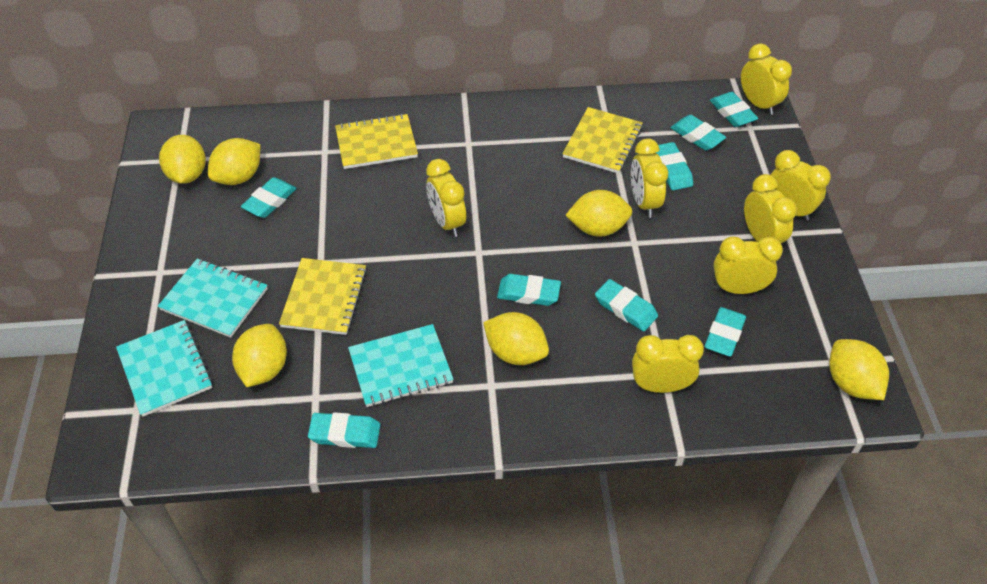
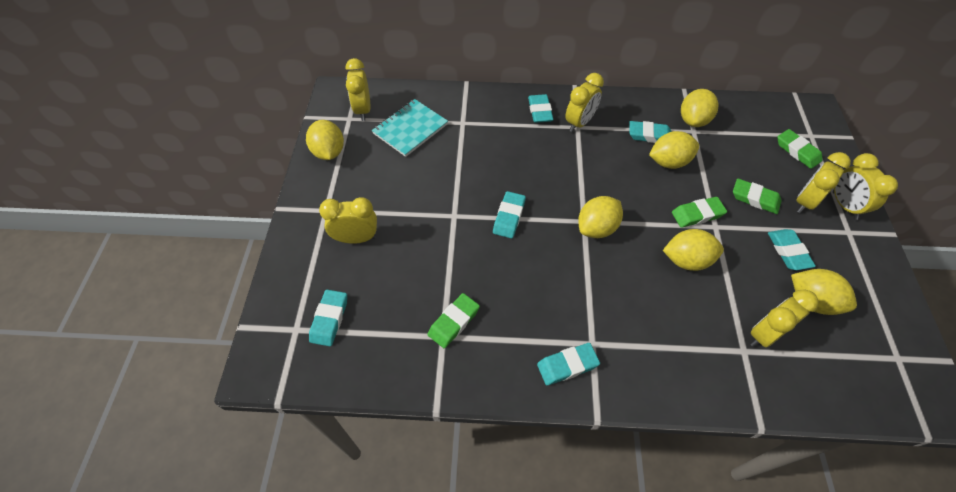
green eraser: 0 -> 4
turquoise eraser: 8 -> 6
turquoise notebook: 3 -> 1
yellow clock: 7 -> 6
yellow notebook: 3 -> 0

